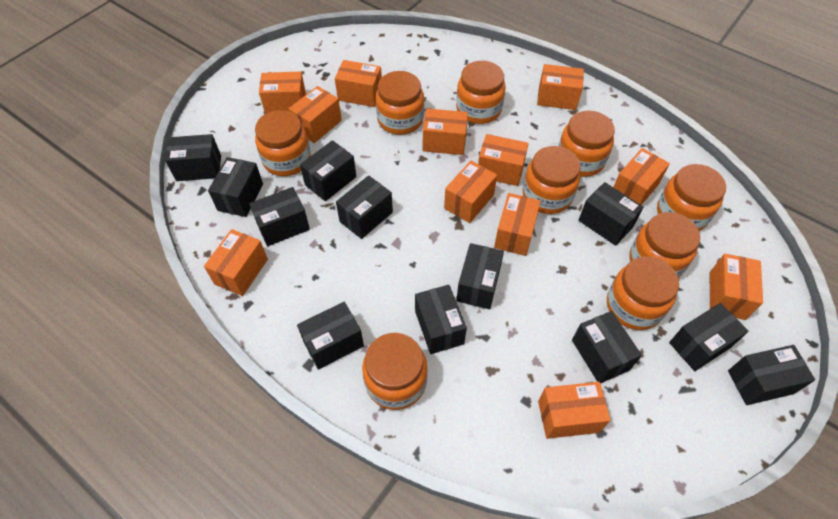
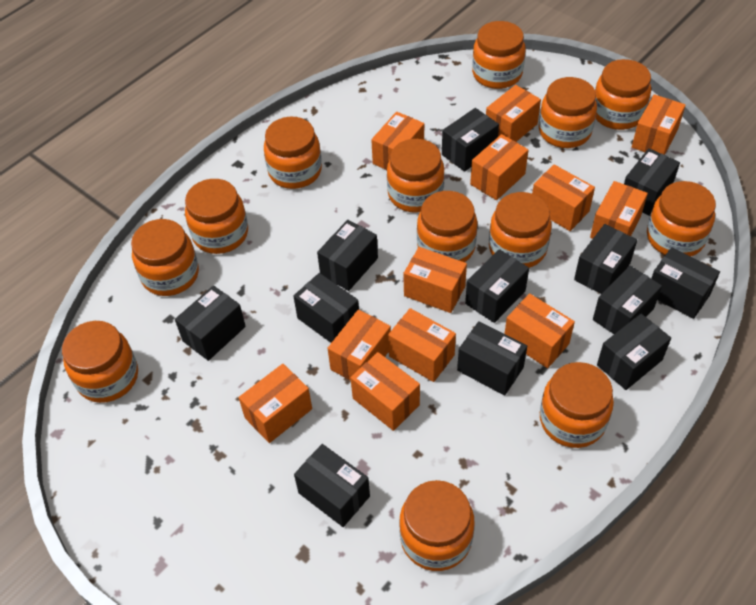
orange jar: 9 -> 13

